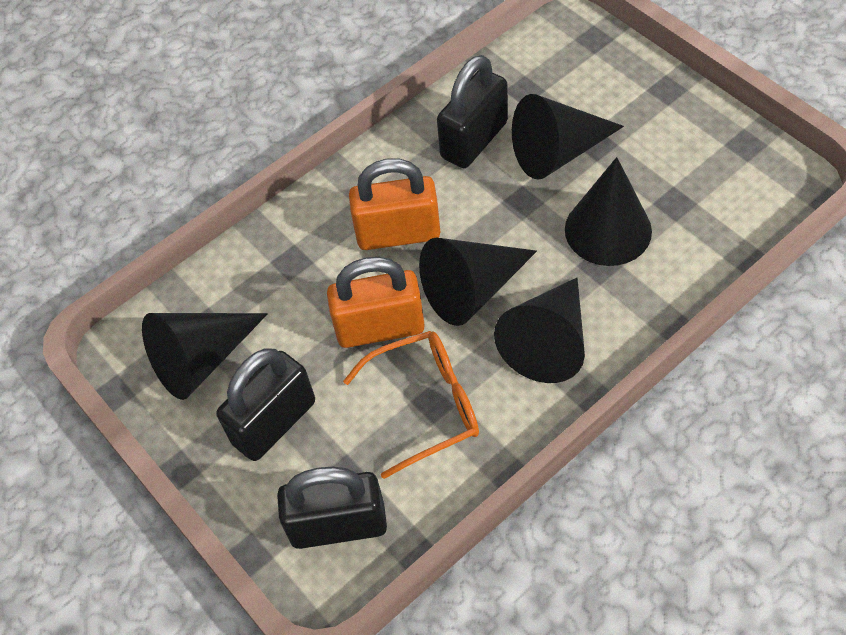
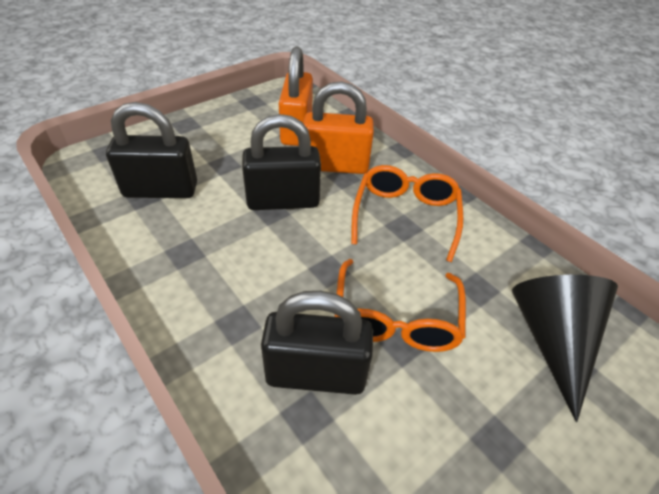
black cone: 5 -> 1
orange glasses: 1 -> 2

